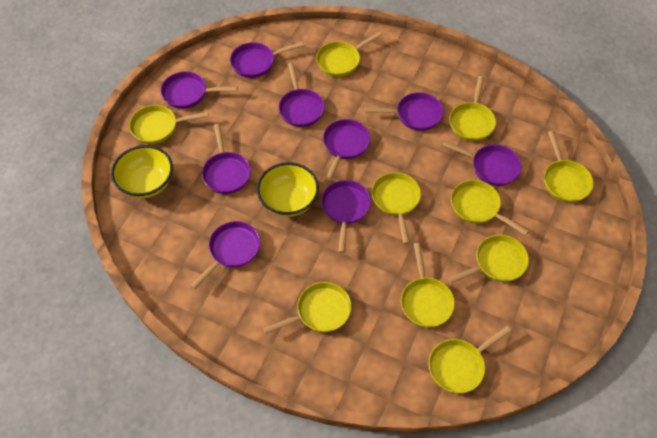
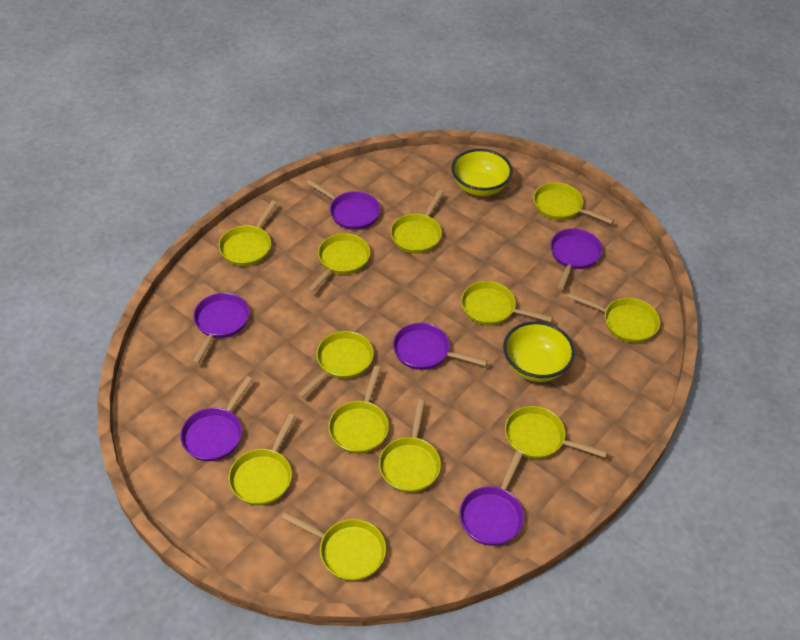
purple pan: 9 -> 6
yellow pan: 10 -> 12

